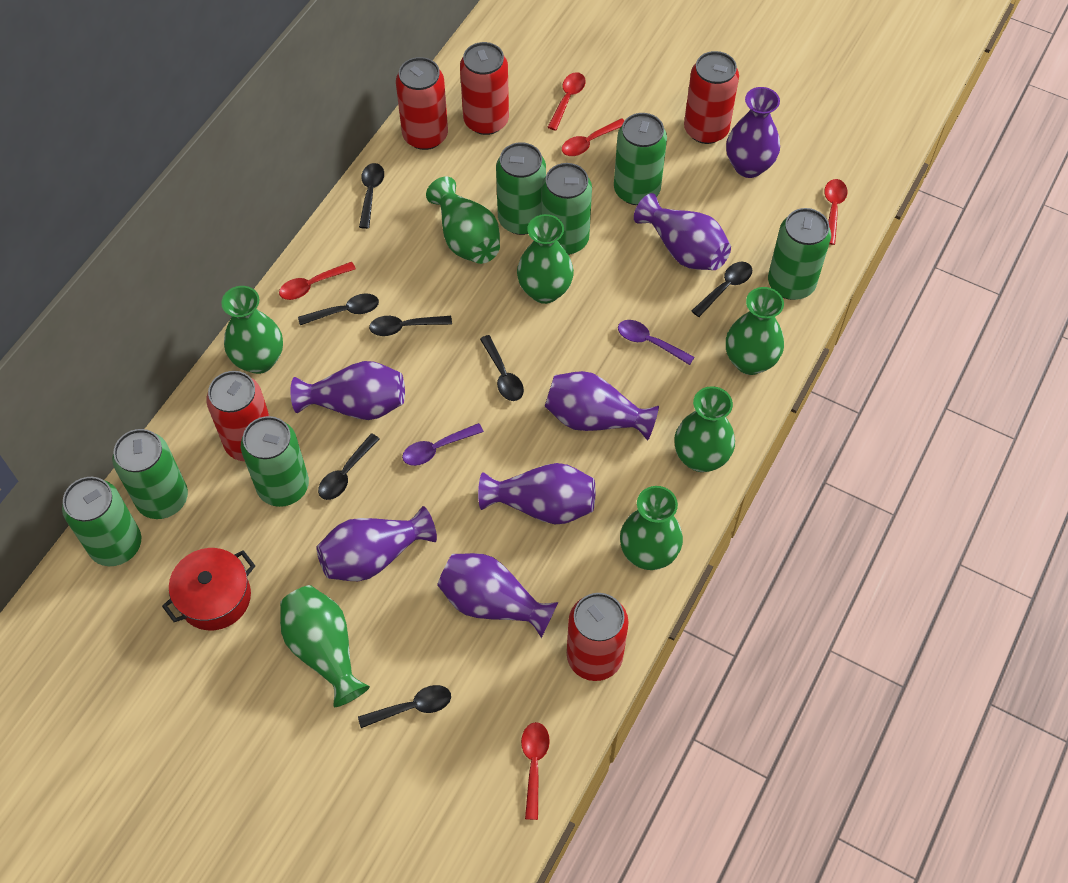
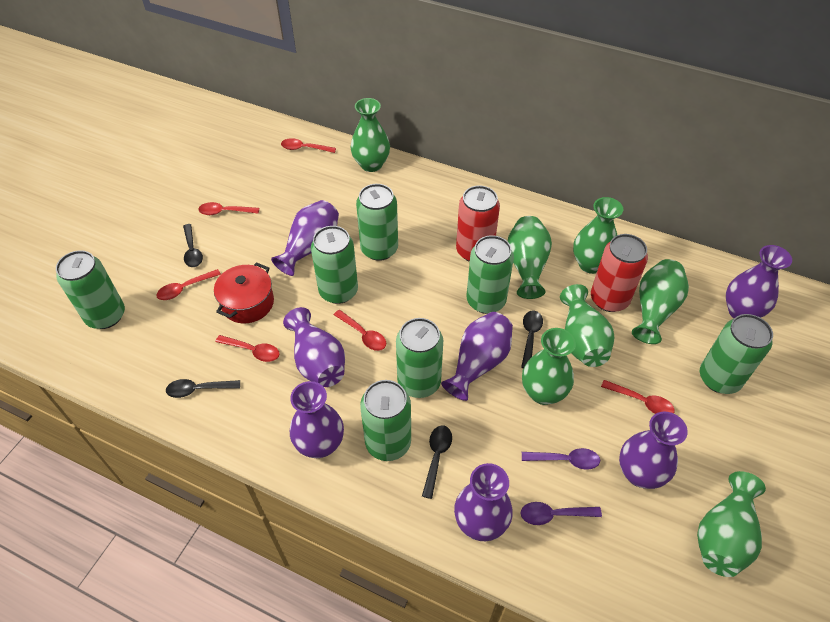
black spoon: 7 -> 4
red can: 5 -> 2
red spoon: 5 -> 6

